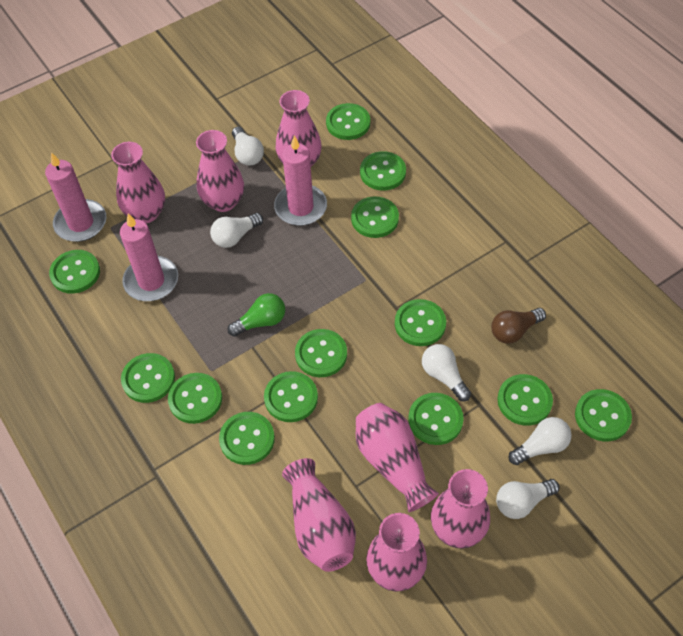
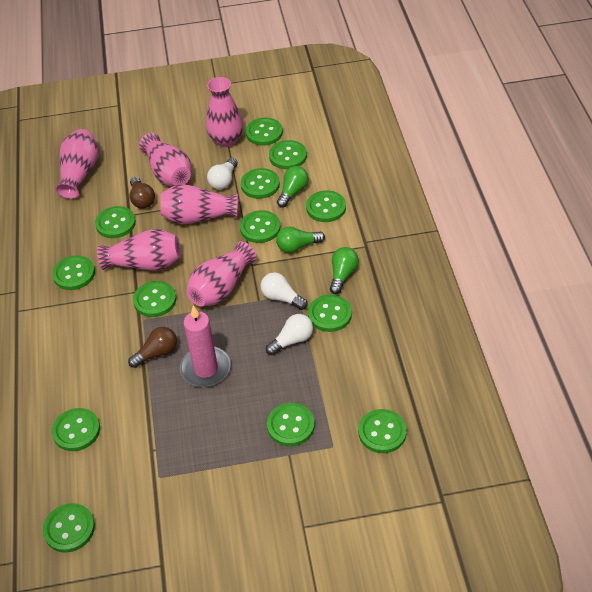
brown light bulb: 1 -> 2
green light bulb: 1 -> 3
pink candle: 3 -> 1
pink vase: 7 -> 6
white light bulb: 5 -> 3

